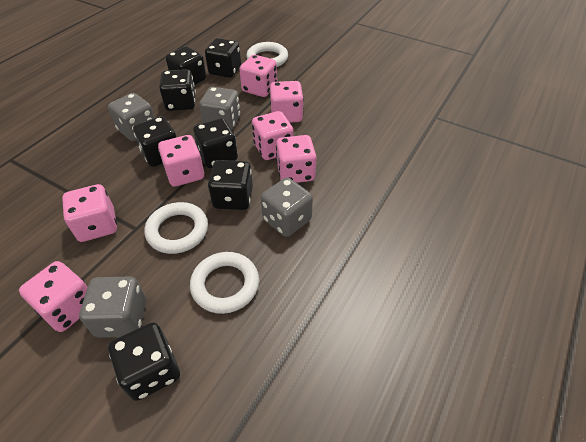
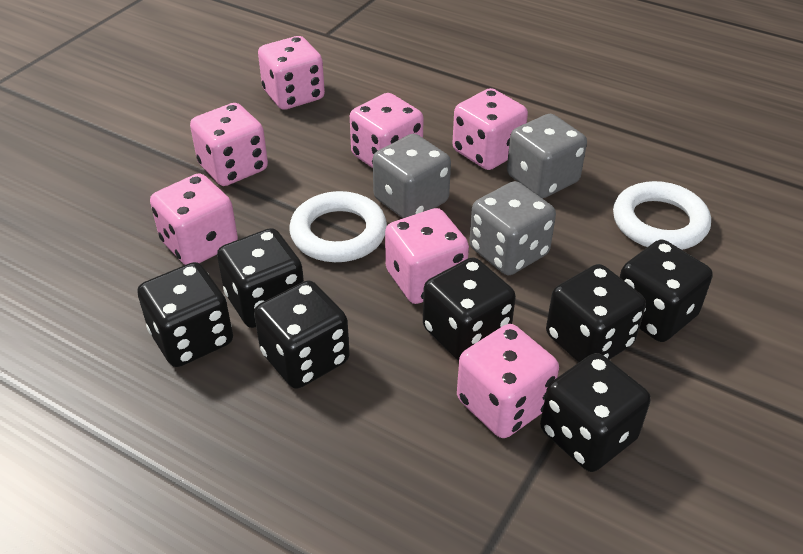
grey dice: 4 -> 3
white ring: 3 -> 2

